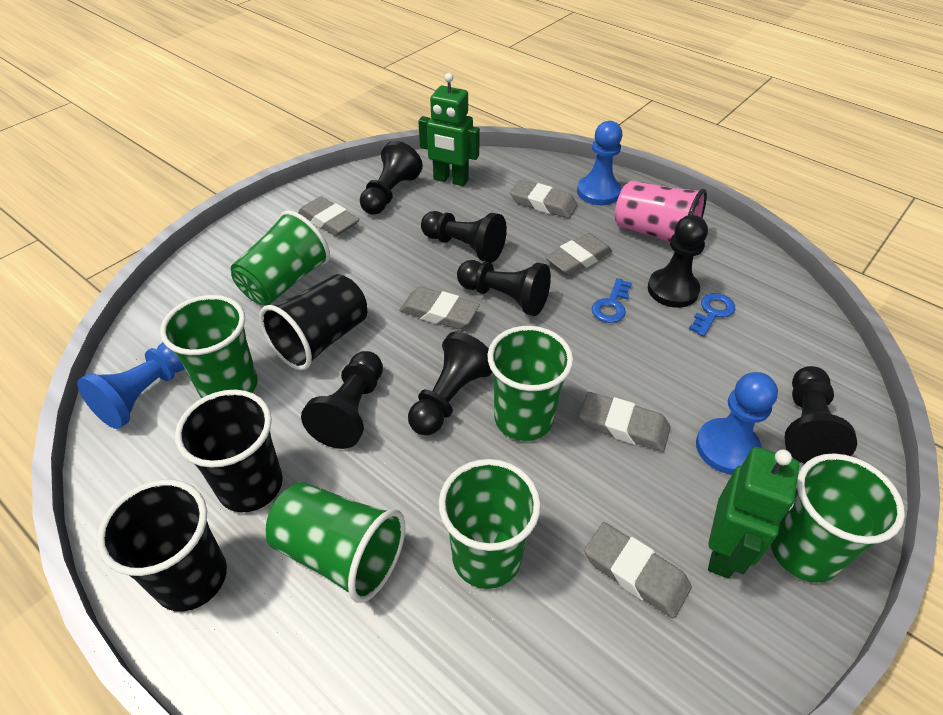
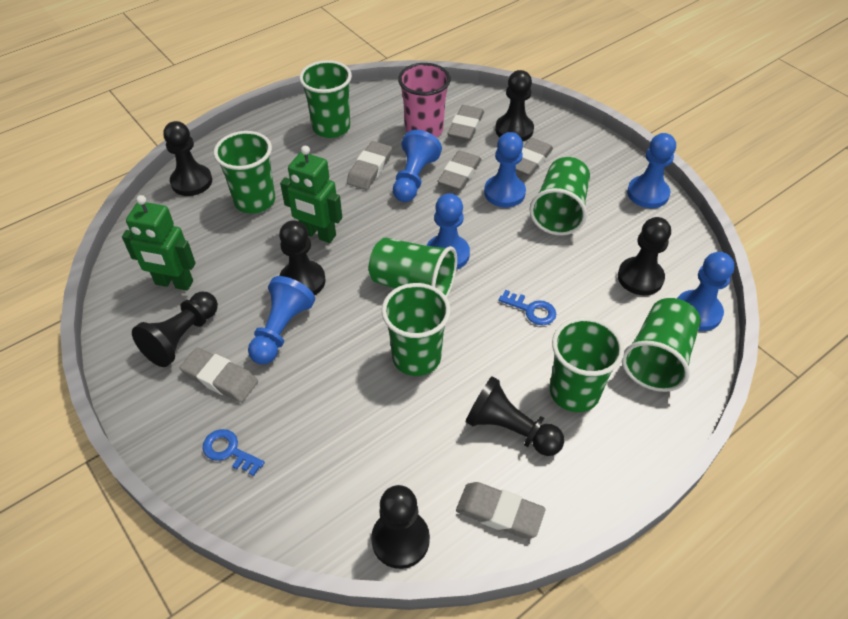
black cup: 3 -> 0
blue pawn: 3 -> 6
green cup: 6 -> 7

